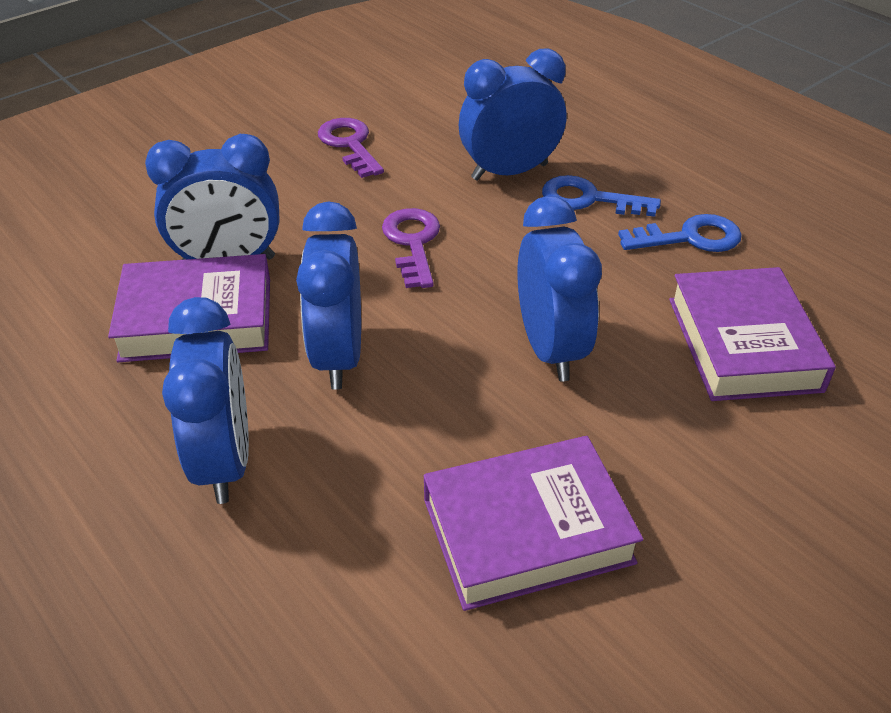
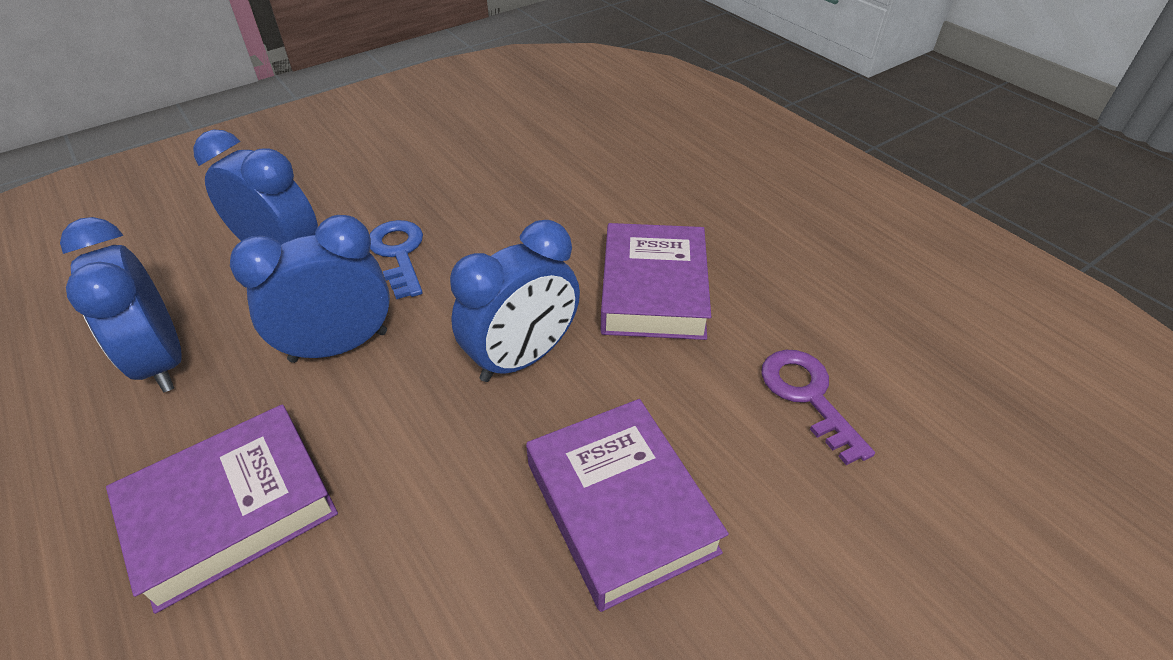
blue clock: 5 -> 4
blue key: 2 -> 1
purple key: 2 -> 1

